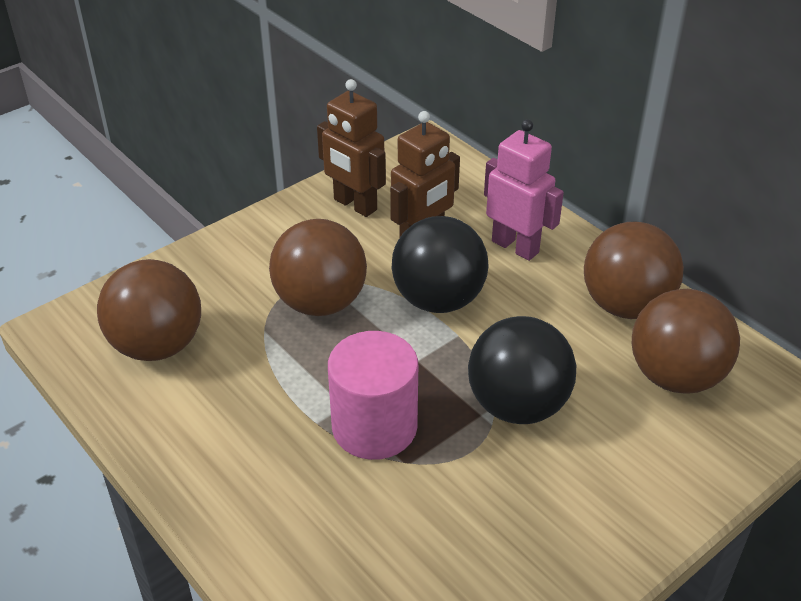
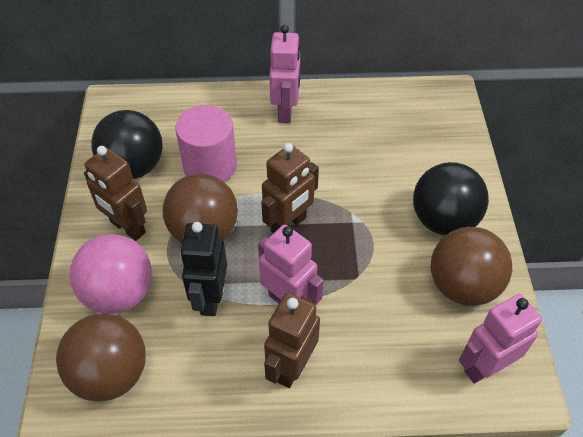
black robot: 0 -> 1
brown ball: 4 -> 3
brown robot: 2 -> 3
pink ball: 0 -> 1
pink robot: 1 -> 3

